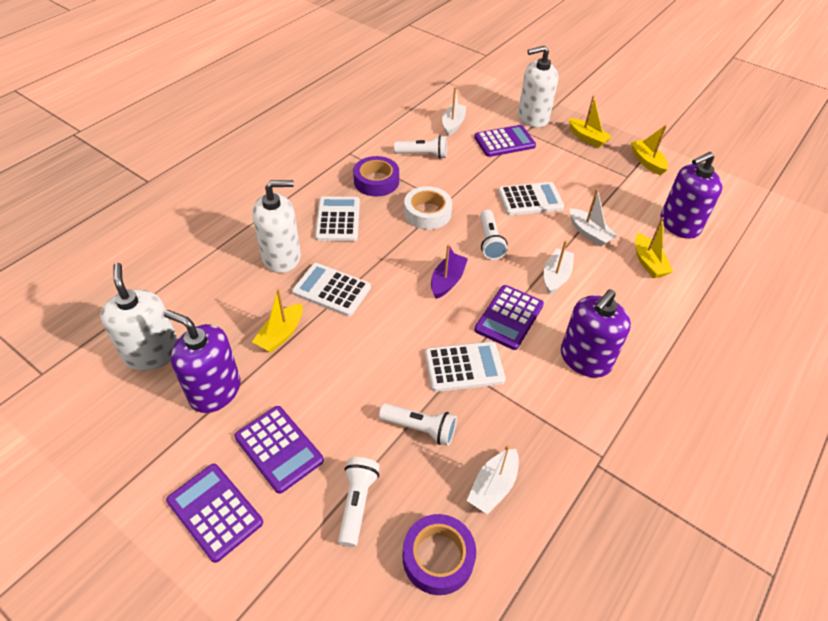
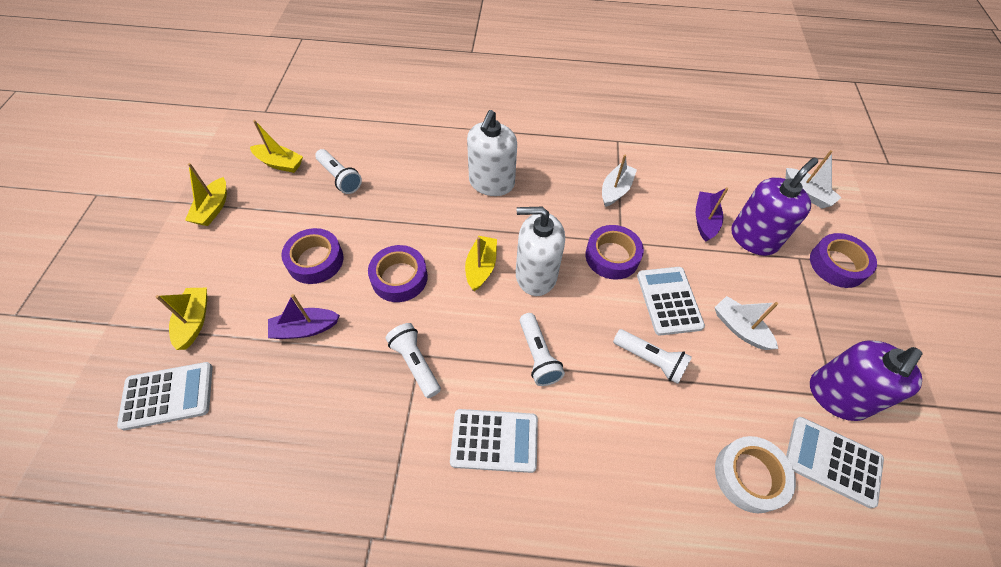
purple boat: 1 -> 2
purple calculator: 4 -> 0
purple soap dispenser: 3 -> 2
purple tape: 2 -> 4
white boat: 4 -> 3
white soap dispenser: 3 -> 2

